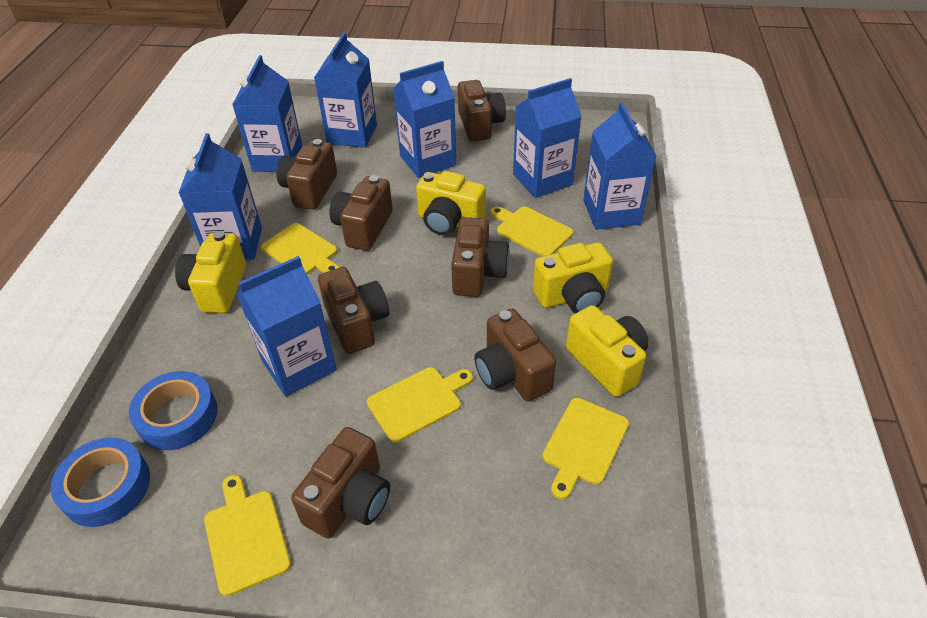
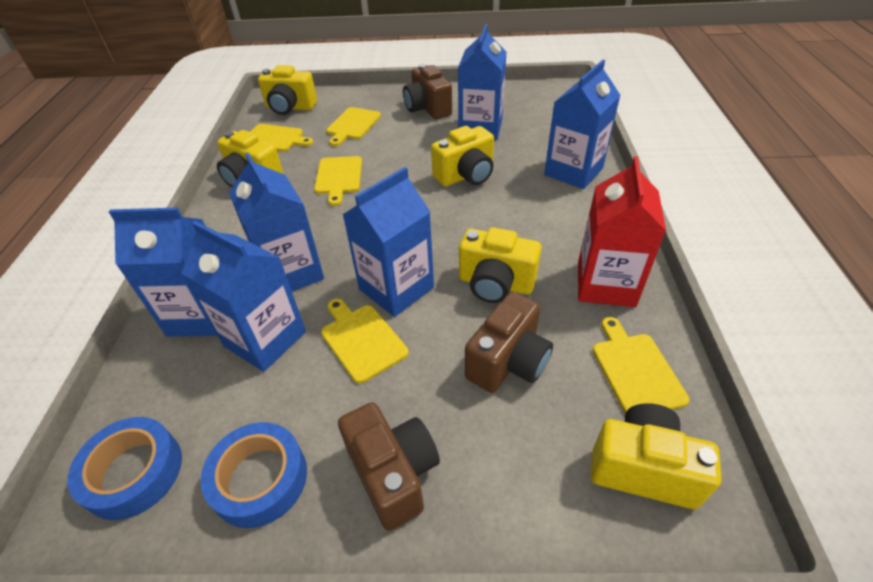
blue carton: 7 -> 6
brown camera: 7 -> 3
red carton: 0 -> 1
yellow camera: 4 -> 5

